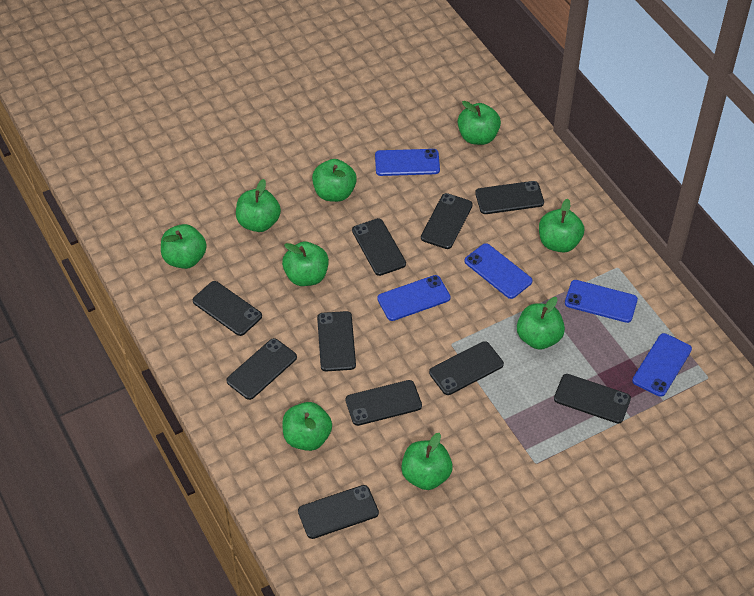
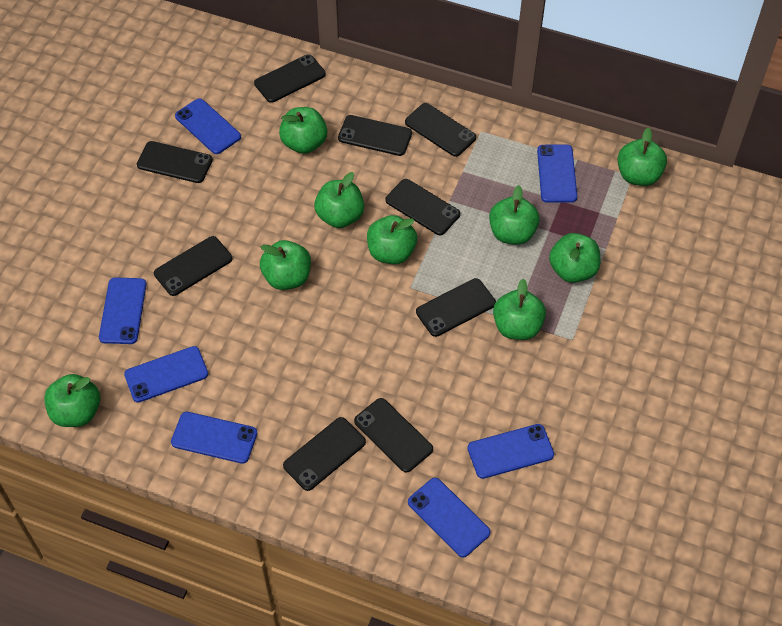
black phone: 10 -> 9
blue phone: 5 -> 7

